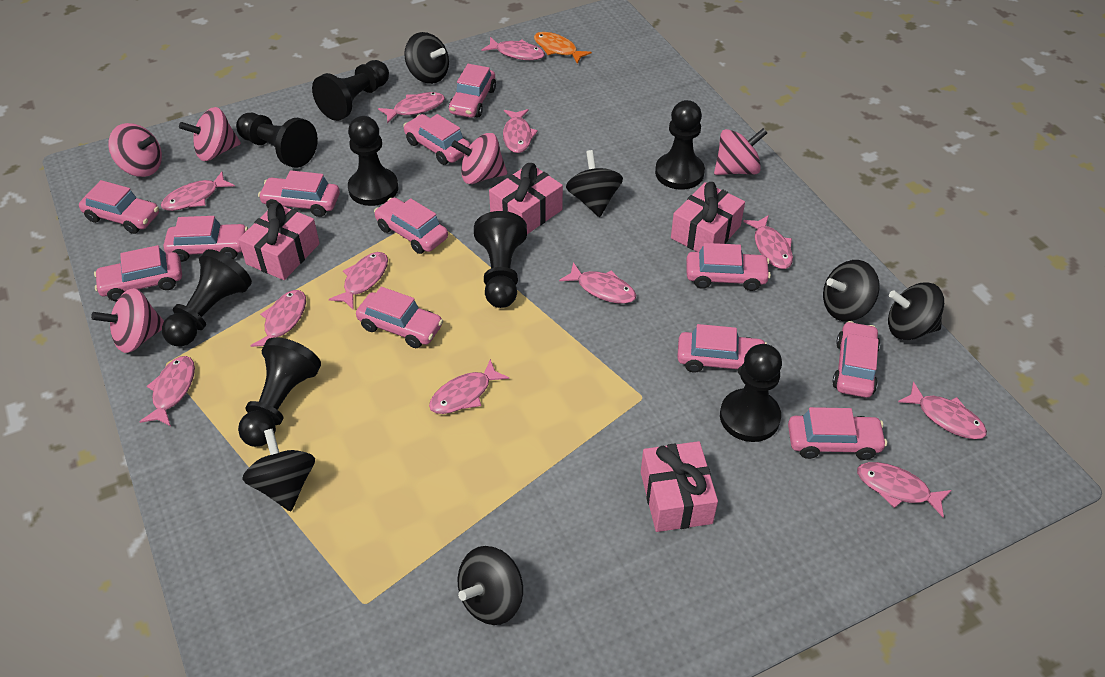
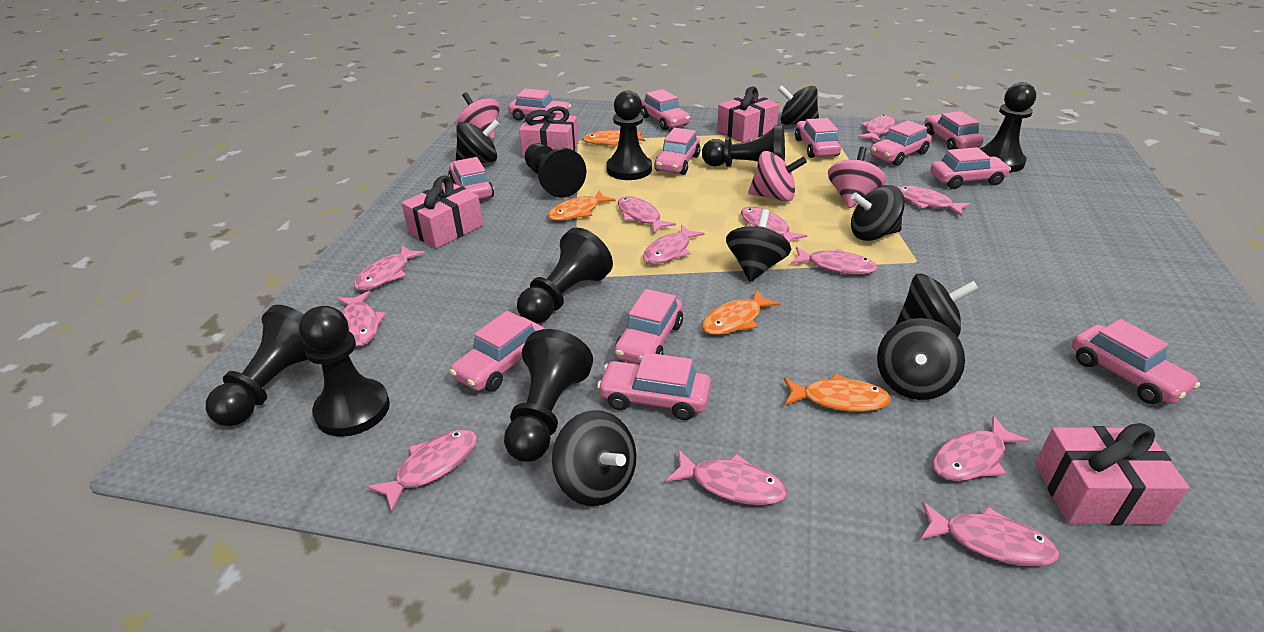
black spinning top: 6 -> 7
orange fish: 1 -> 4
pink spinning top: 5 -> 3

